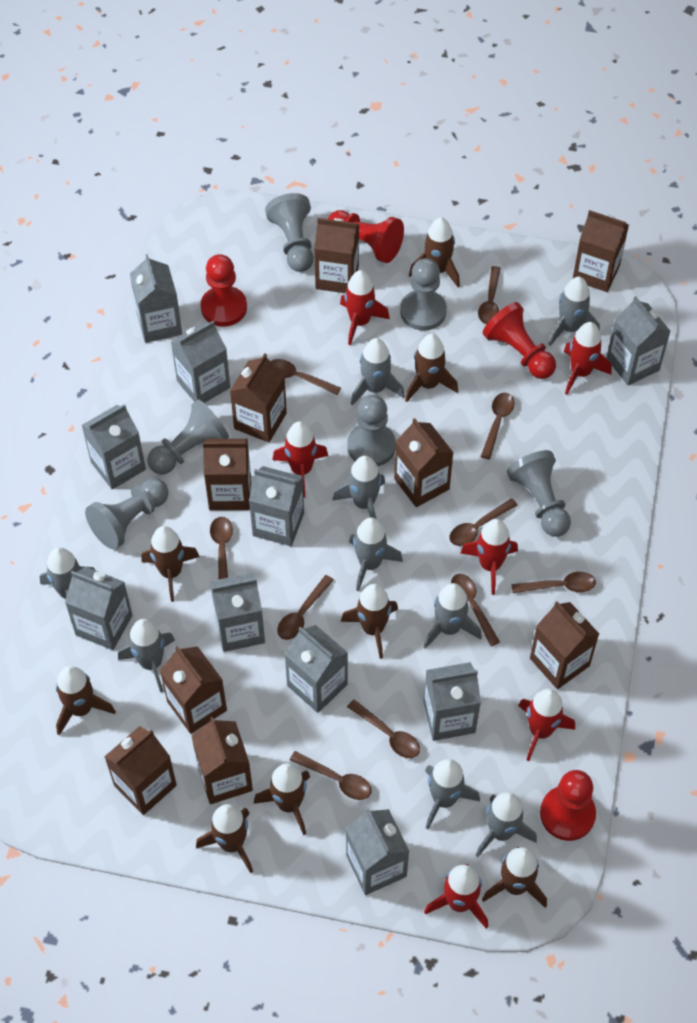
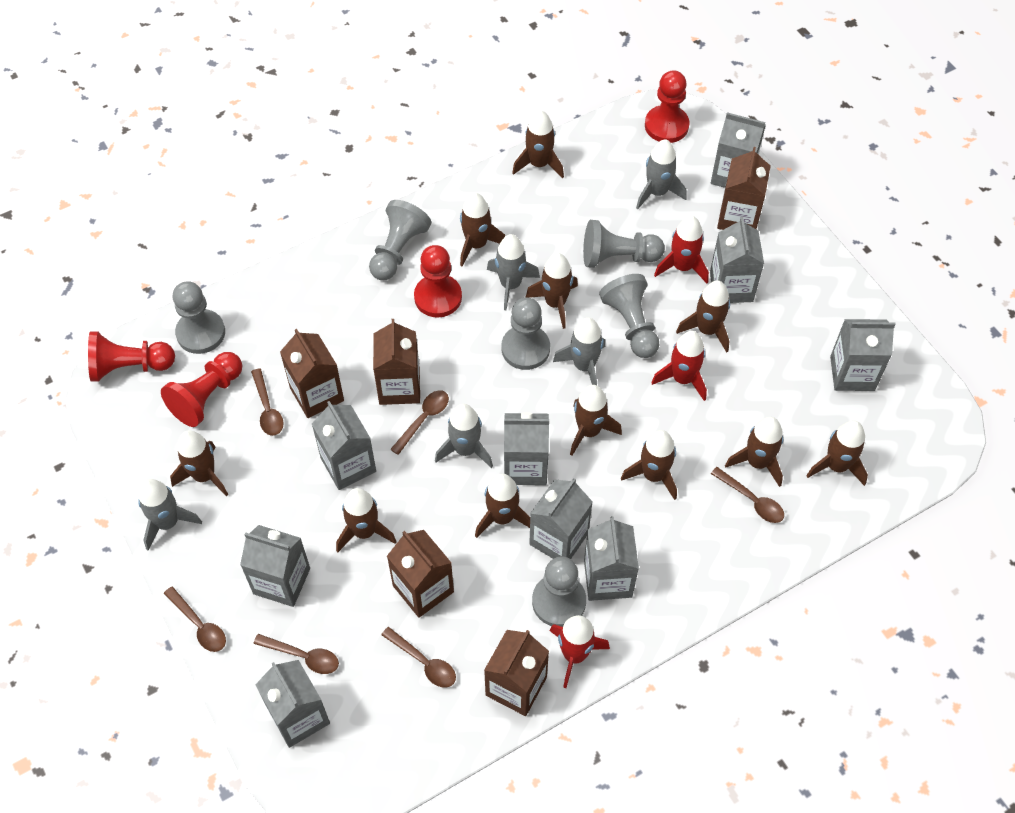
brown carton: 9 -> 5
brown rocket: 8 -> 11
brown spoon: 10 -> 6
grey carton: 10 -> 9
grey rocket: 9 -> 5
red rocket: 6 -> 3

